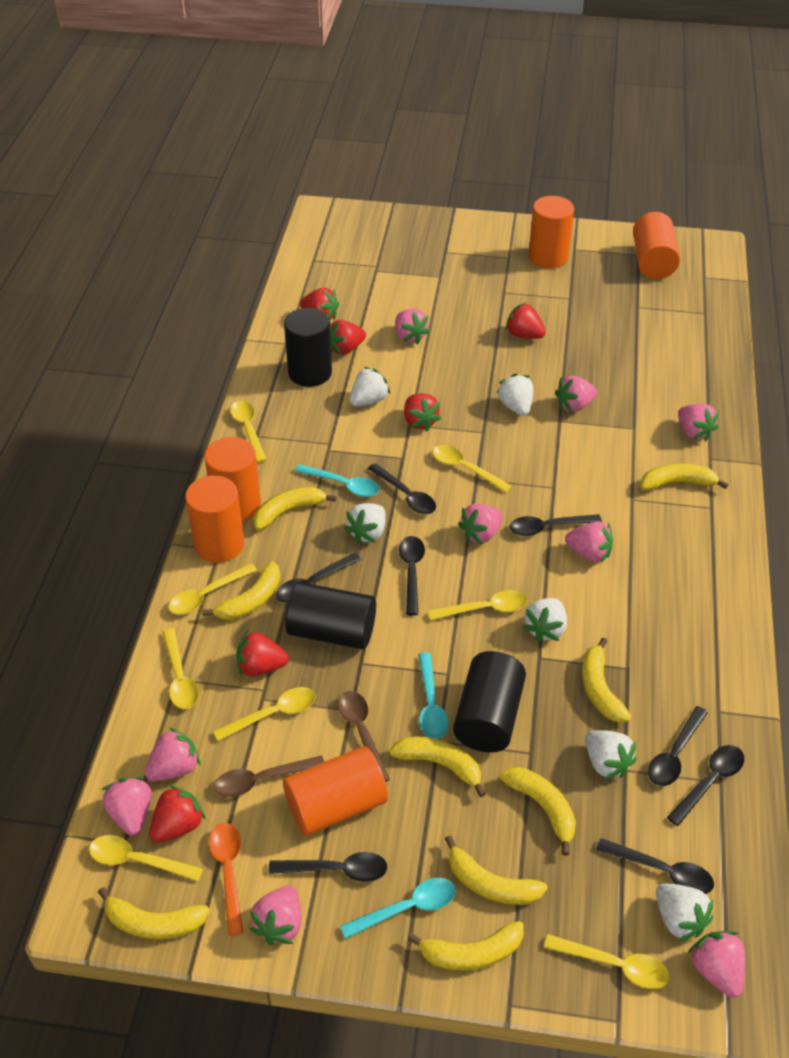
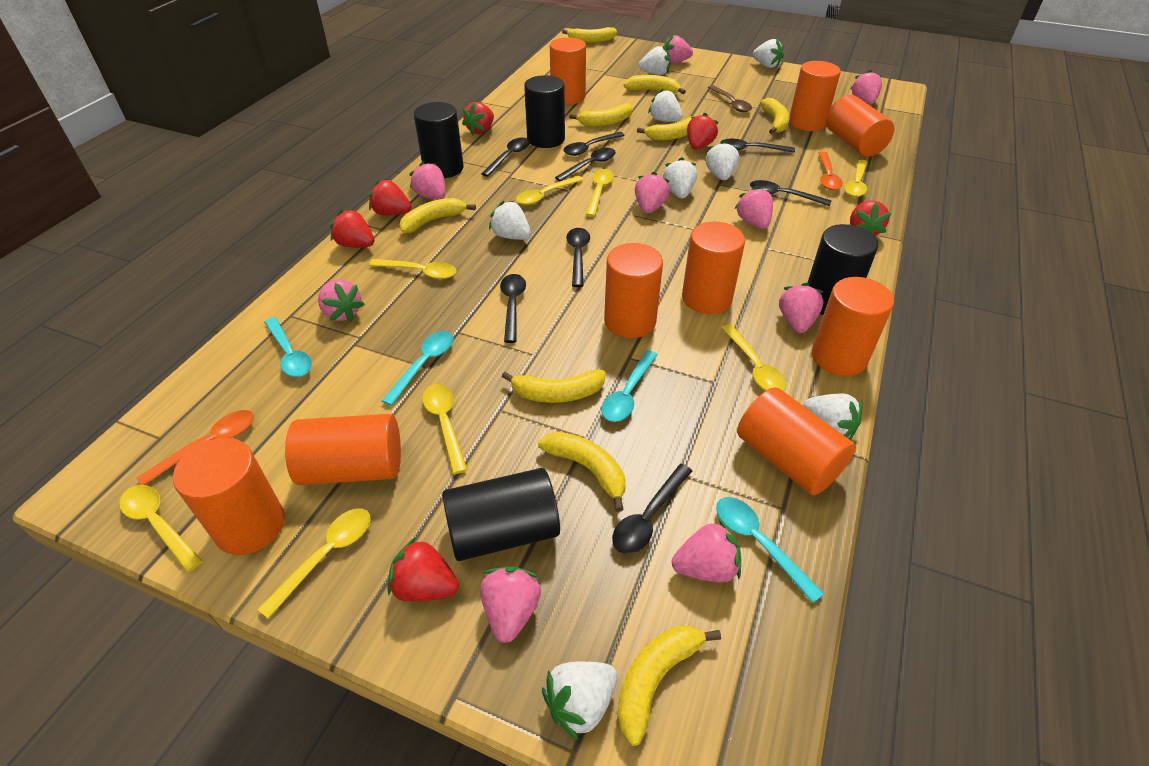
black cylinder: 3 -> 4
brown spoon: 2 -> 1
orange cylinder: 5 -> 9
orange spoon: 1 -> 2
turquoise spoon: 3 -> 4
white strawberry: 6 -> 8

